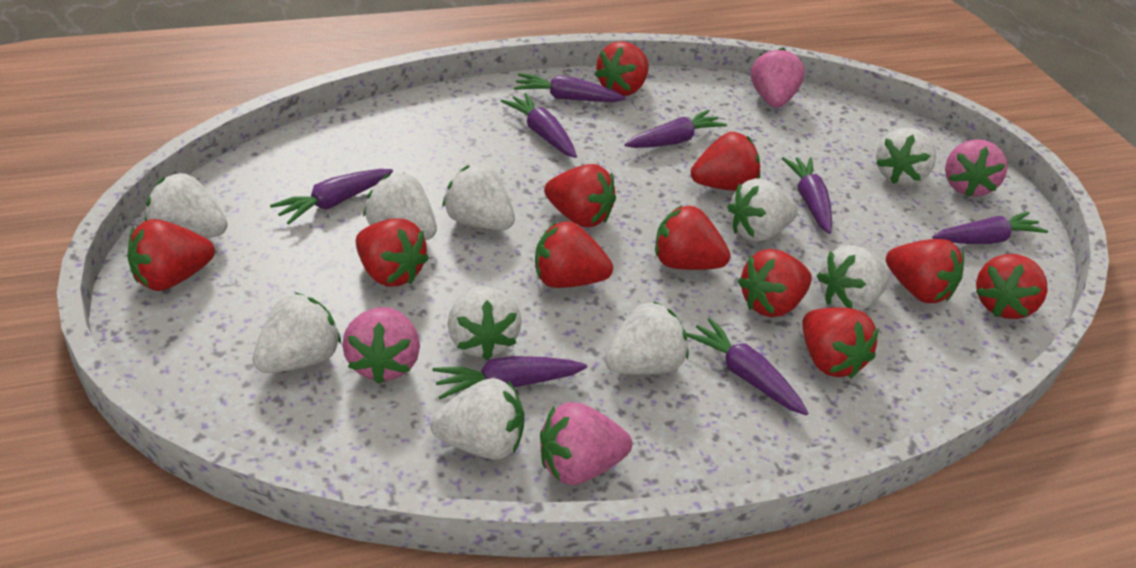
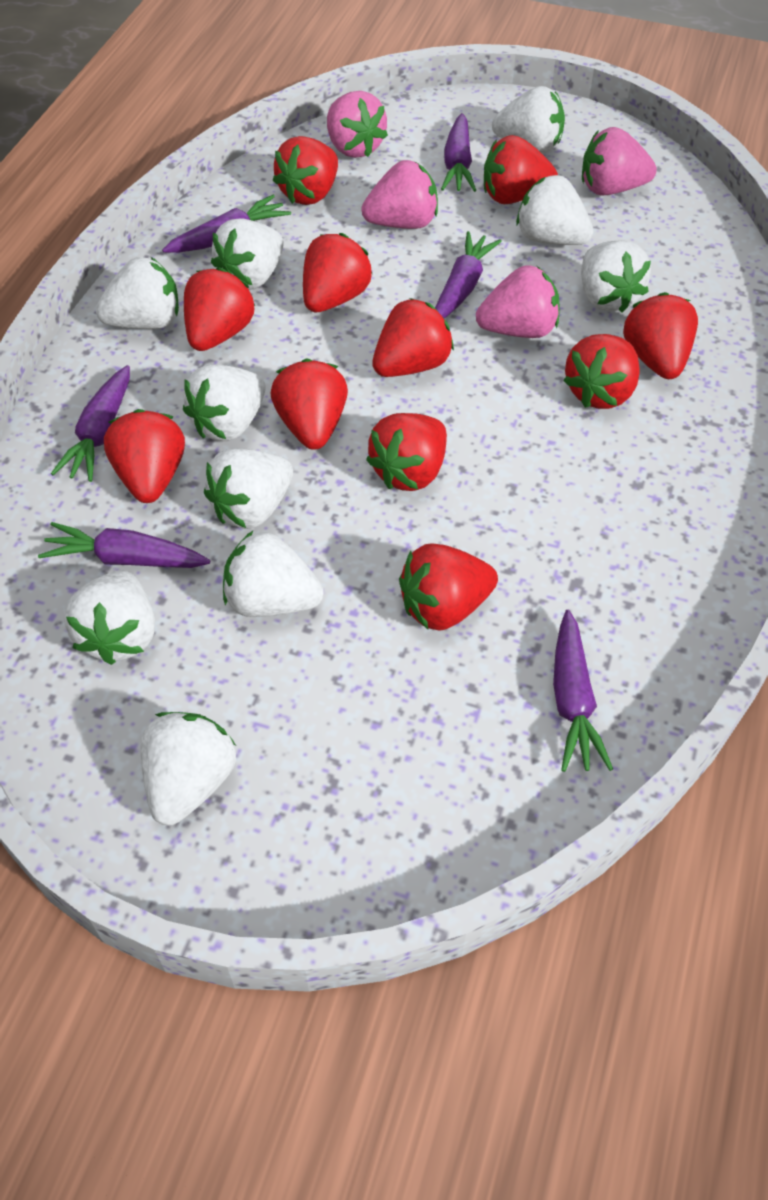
purple carrot: 8 -> 6

